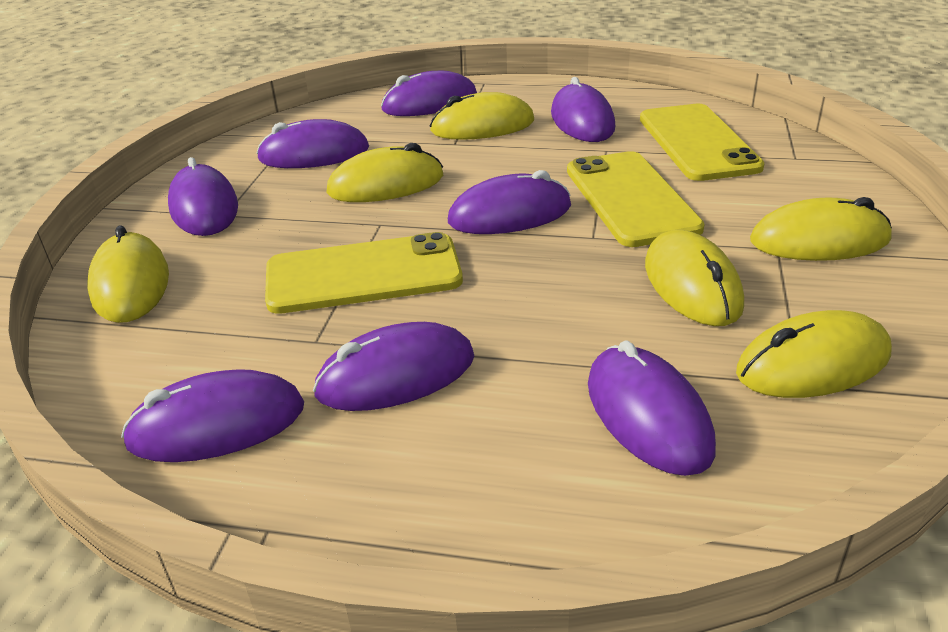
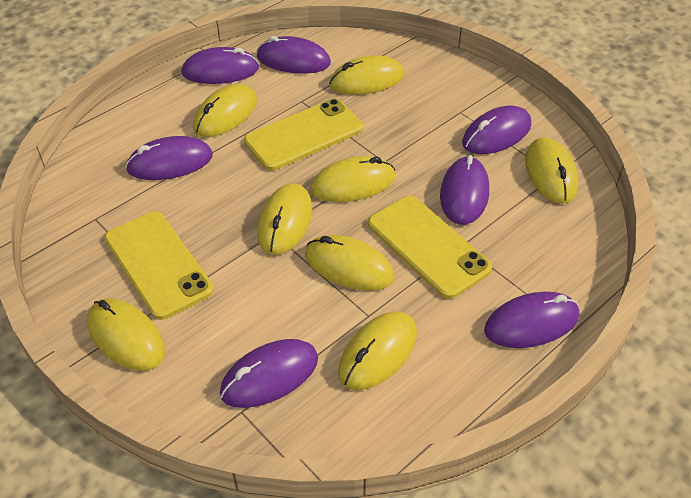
purple mouse: 8 -> 7
yellow mouse: 6 -> 8

